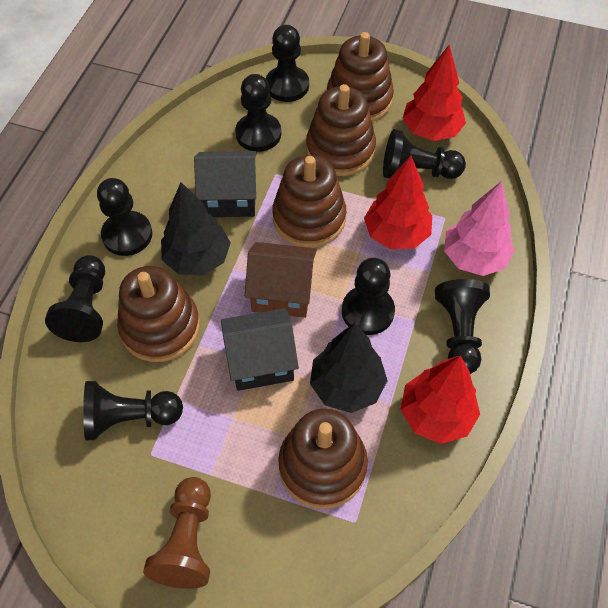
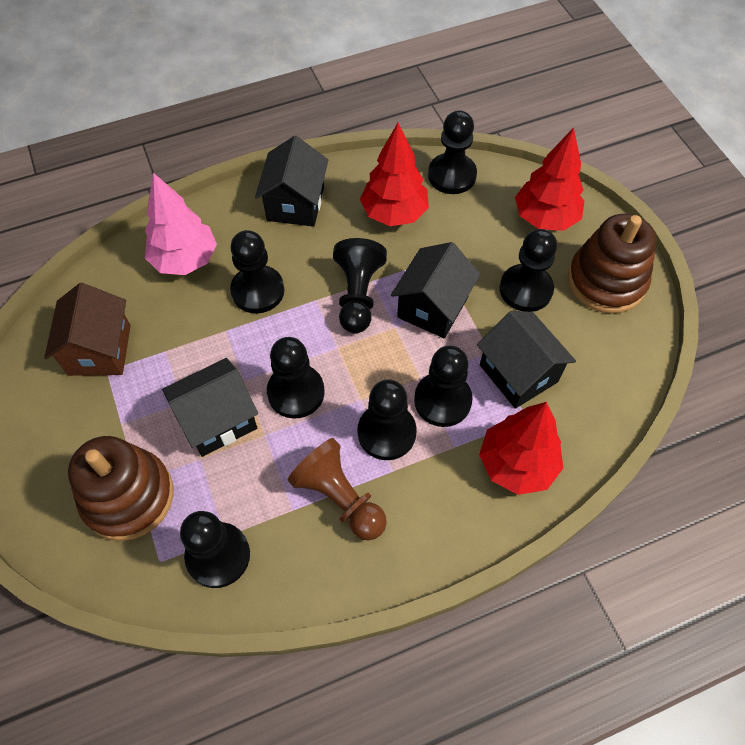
black house: 2 -> 4
black tree: 2 -> 0
brown stacking toy: 5 -> 2

